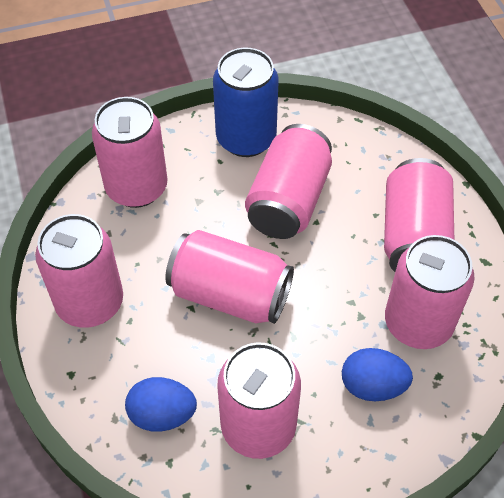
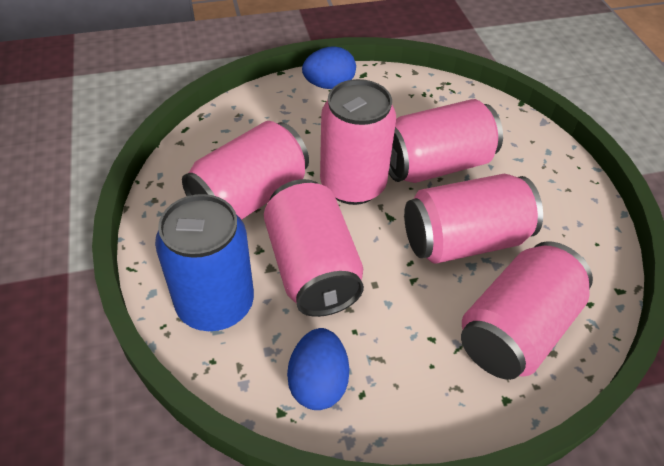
pink can: 7 -> 6

